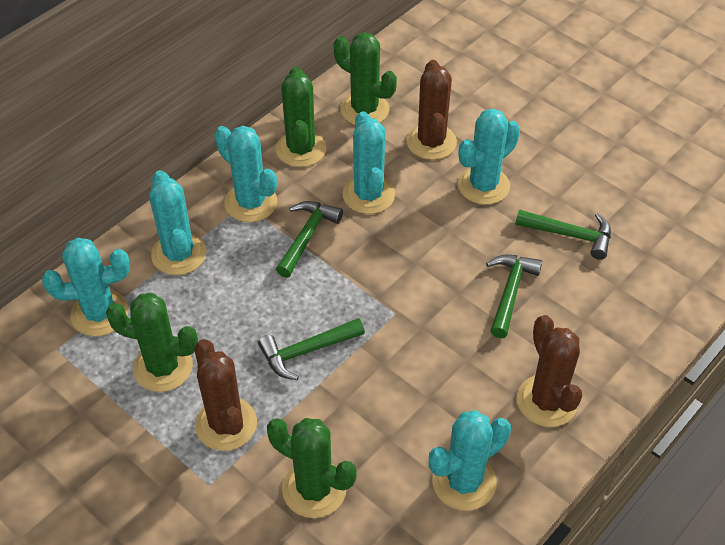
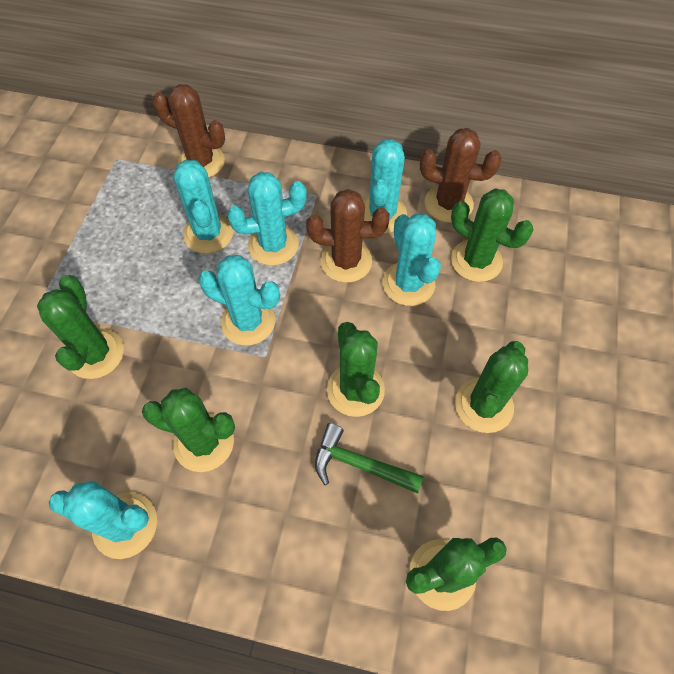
green cactus: 4 -> 6
green hammer: 4 -> 1

